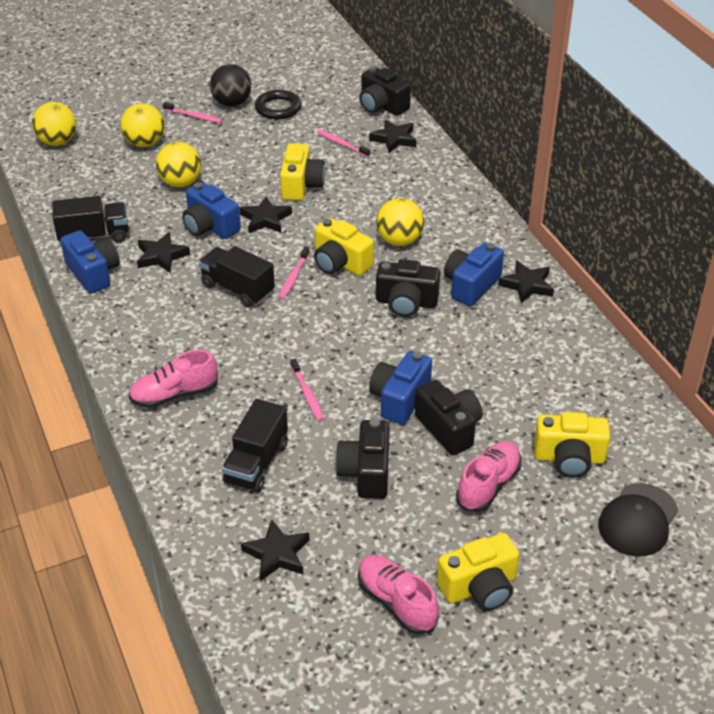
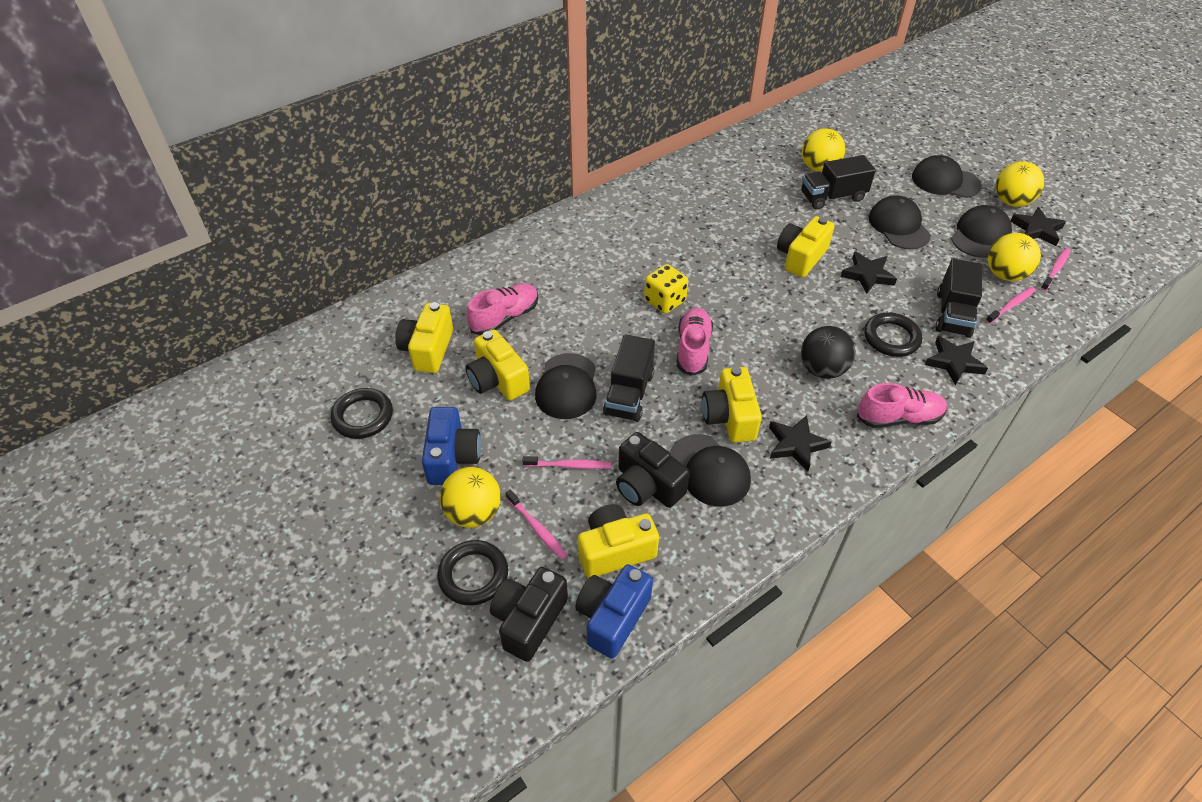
black camera: 4 -> 2
black cap: 1 -> 5
black ring: 1 -> 3
black star: 5 -> 4
blue camera: 4 -> 2
yellow camera: 4 -> 5
yellow dice: 0 -> 1

